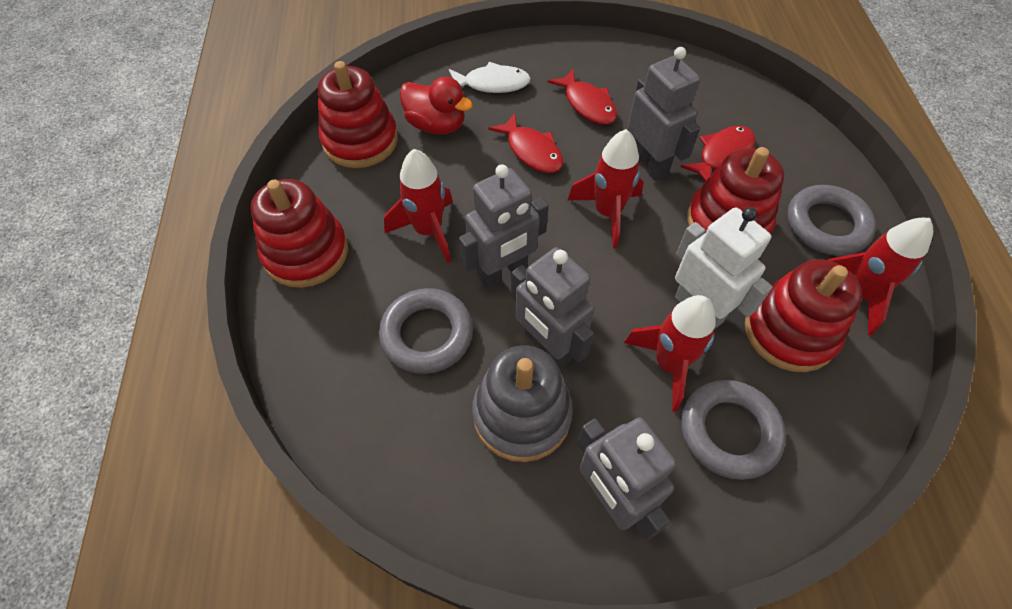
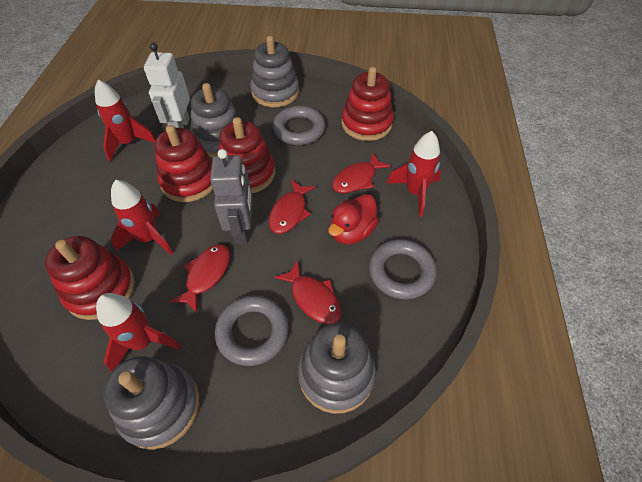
grey robot: 4 -> 1
grey stacking toy: 1 -> 4
red fish: 3 -> 4
white fish: 1 -> 0

